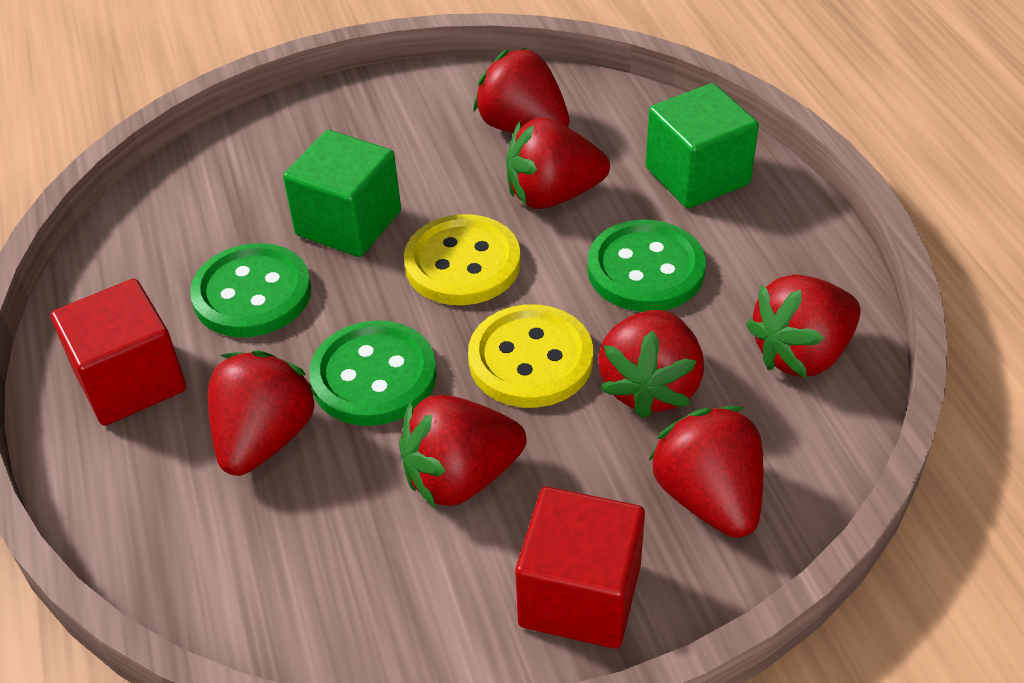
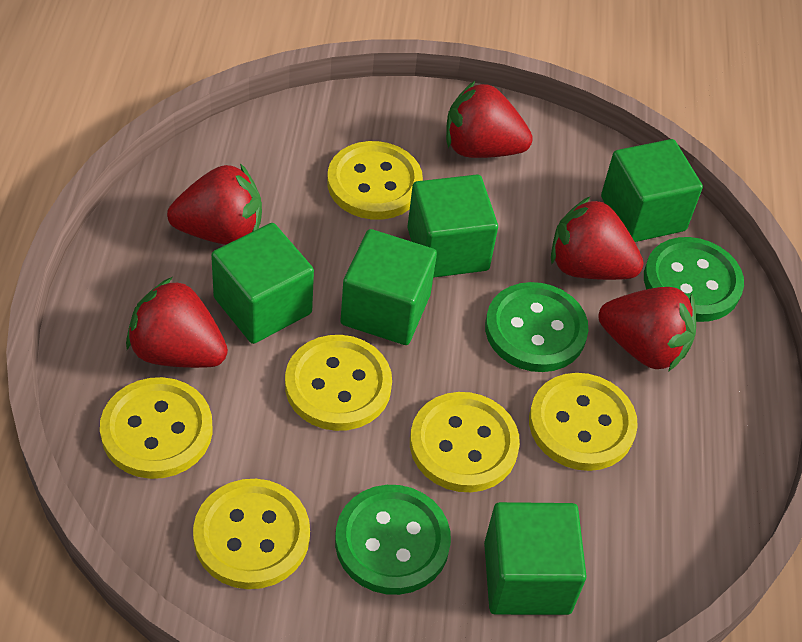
green cube: 2 -> 5
red cube: 2 -> 0
red strawberry: 7 -> 5
yellow button: 2 -> 6

